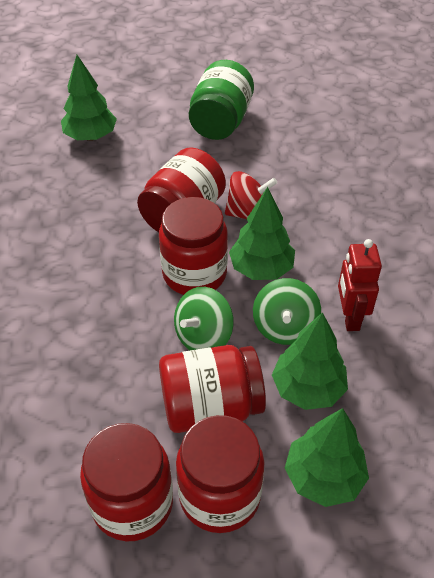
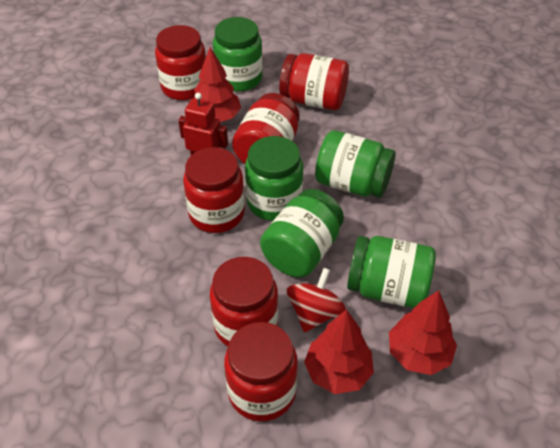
green jar: 1 -> 5
green spinning top: 2 -> 0
green tree: 4 -> 0
red jar: 5 -> 6
red tree: 0 -> 3

